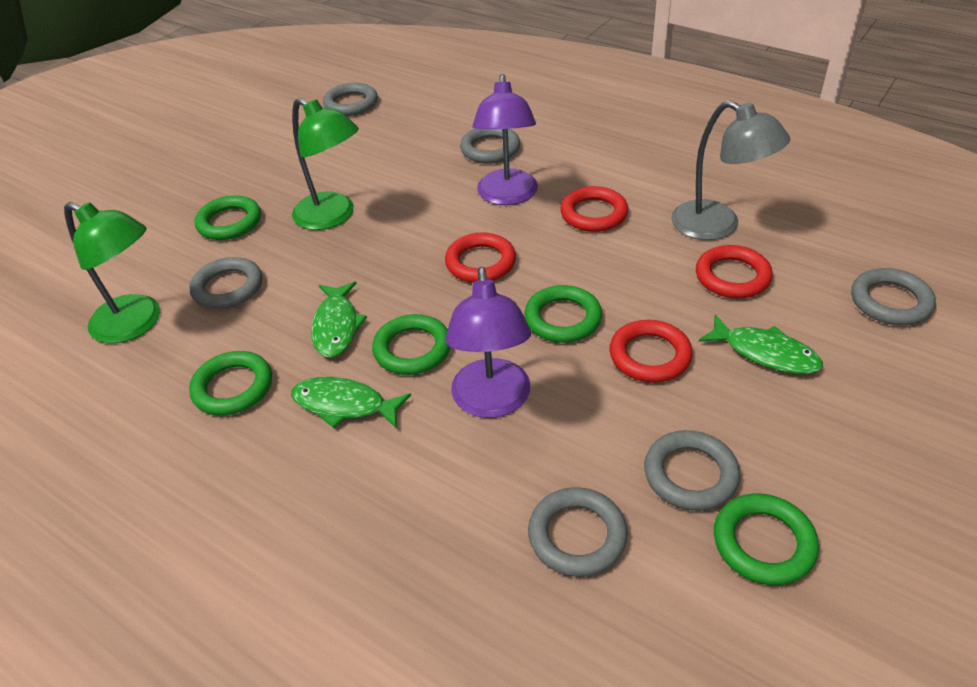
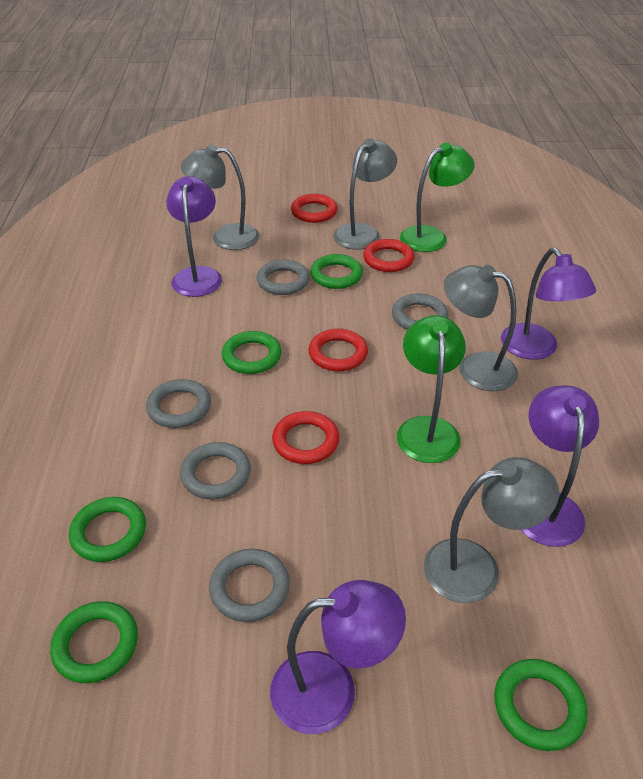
green fish: 3 -> 0
grey lamp: 1 -> 4
grey ring: 6 -> 5
purple lamp: 2 -> 4

